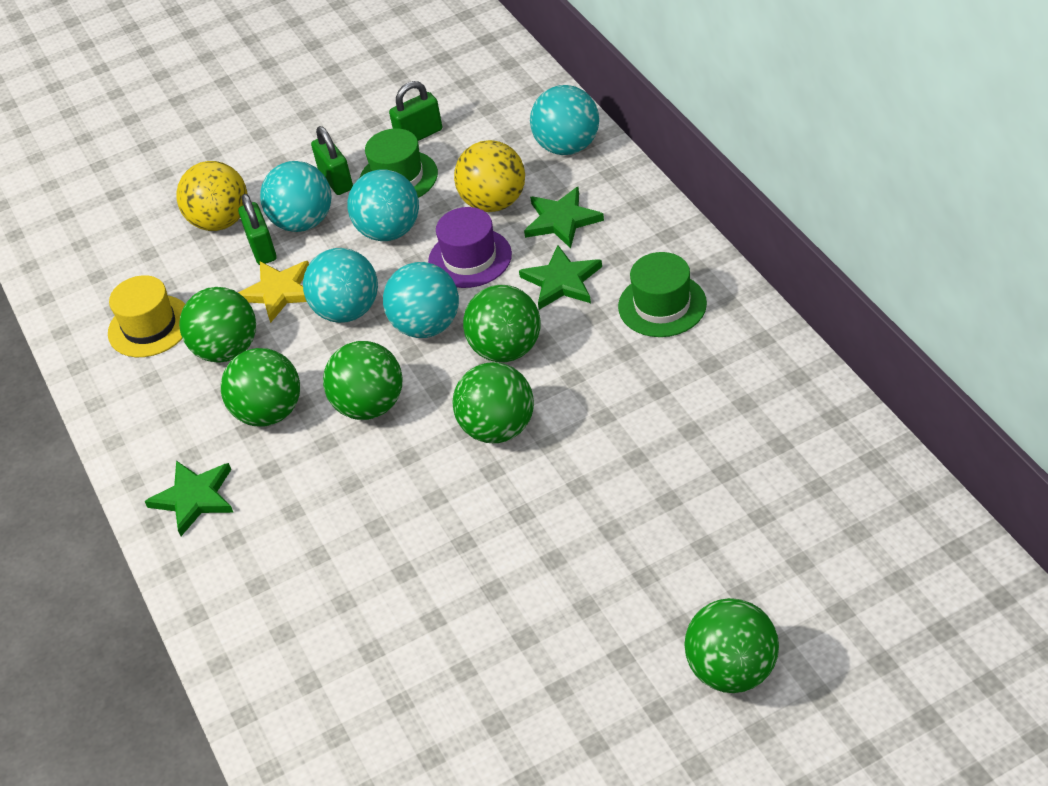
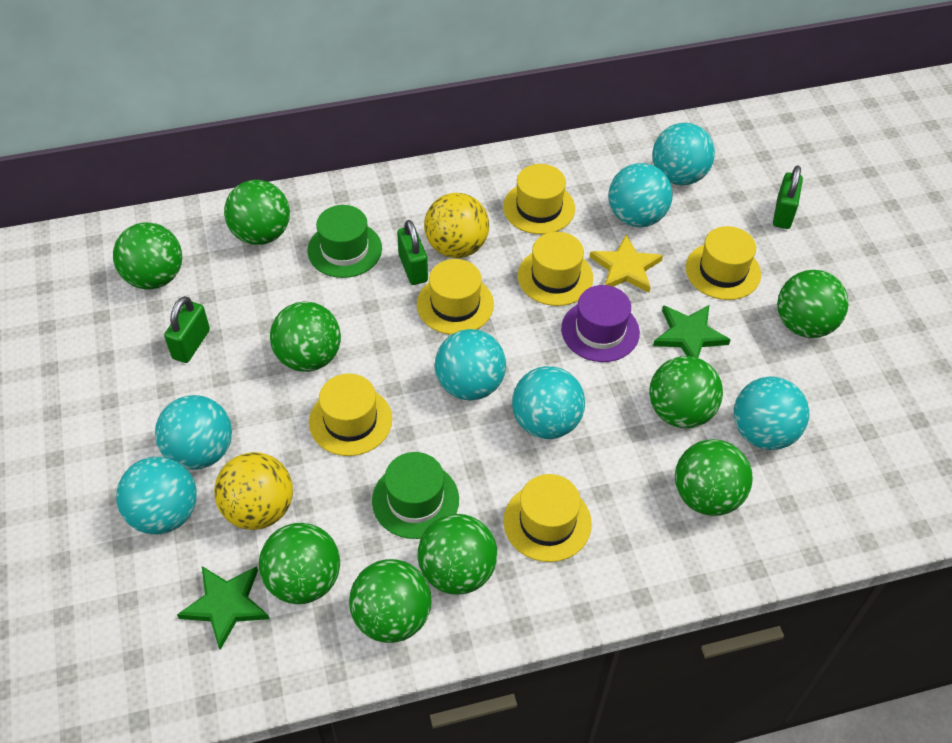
green ball: 6 -> 9
green star: 3 -> 2
turquoise ball: 5 -> 7
yellow hat: 1 -> 6

